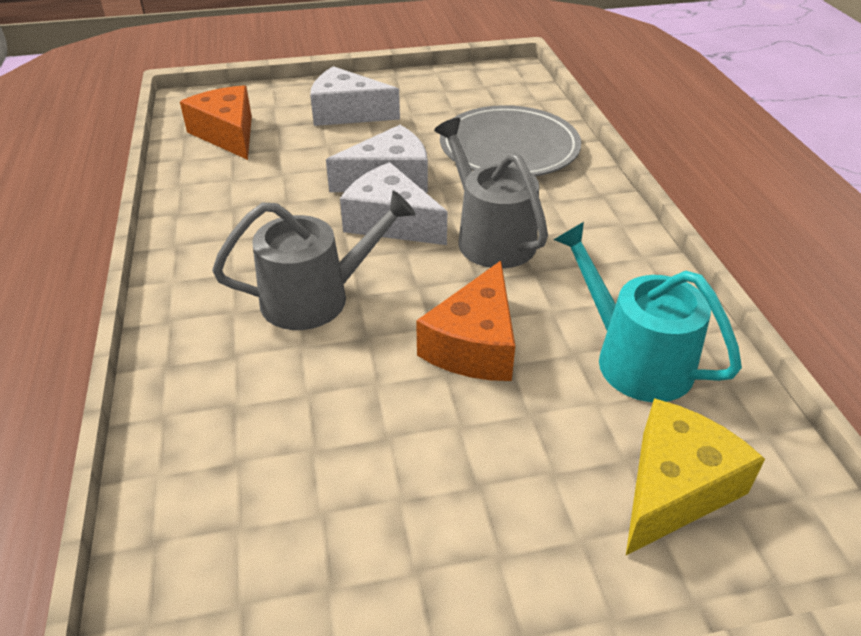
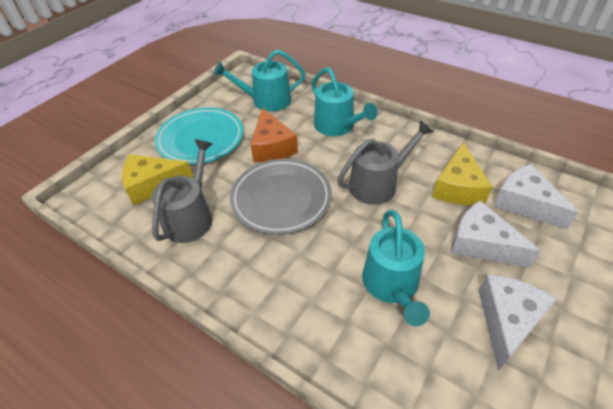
orange cheese: 2 -> 1
turquoise plate: 0 -> 1
turquoise watering can: 1 -> 3
yellow cheese: 1 -> 2

